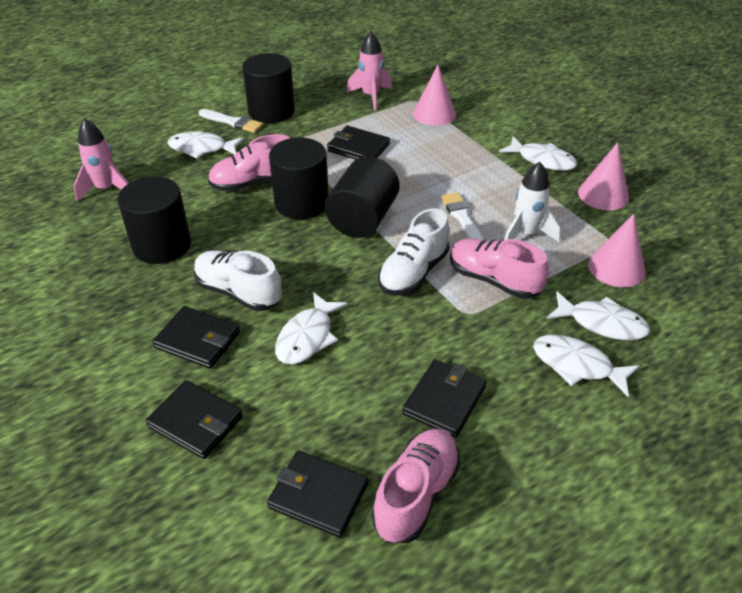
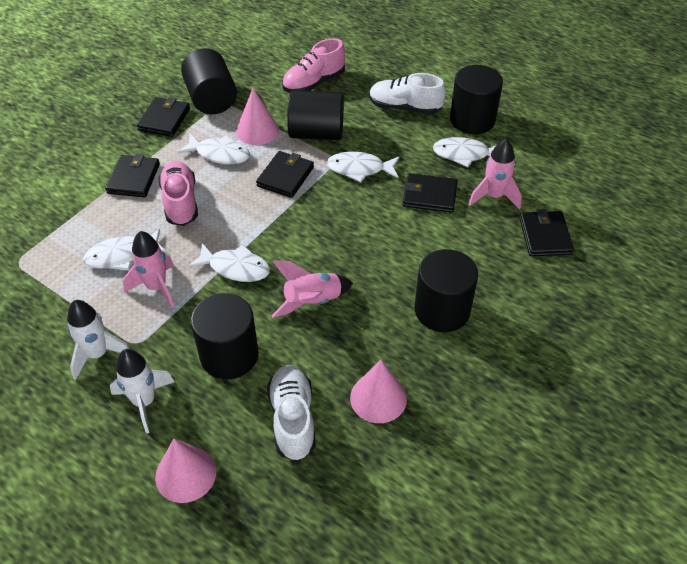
black cylinder: 4 -> 5
pink rocket: 2 -> 3
pink shoe: 3 -> 2
white brush: 2 -> 0
white rocket: 1 -> 2

